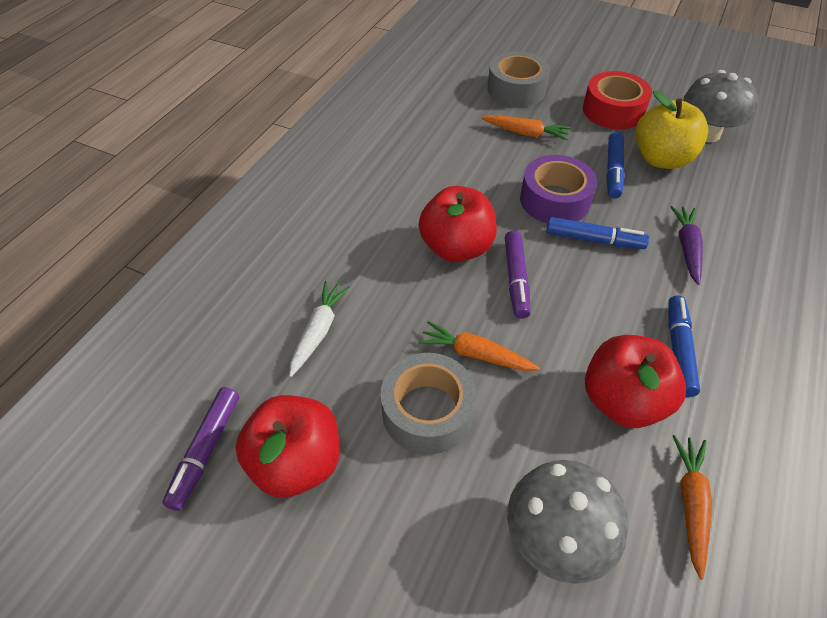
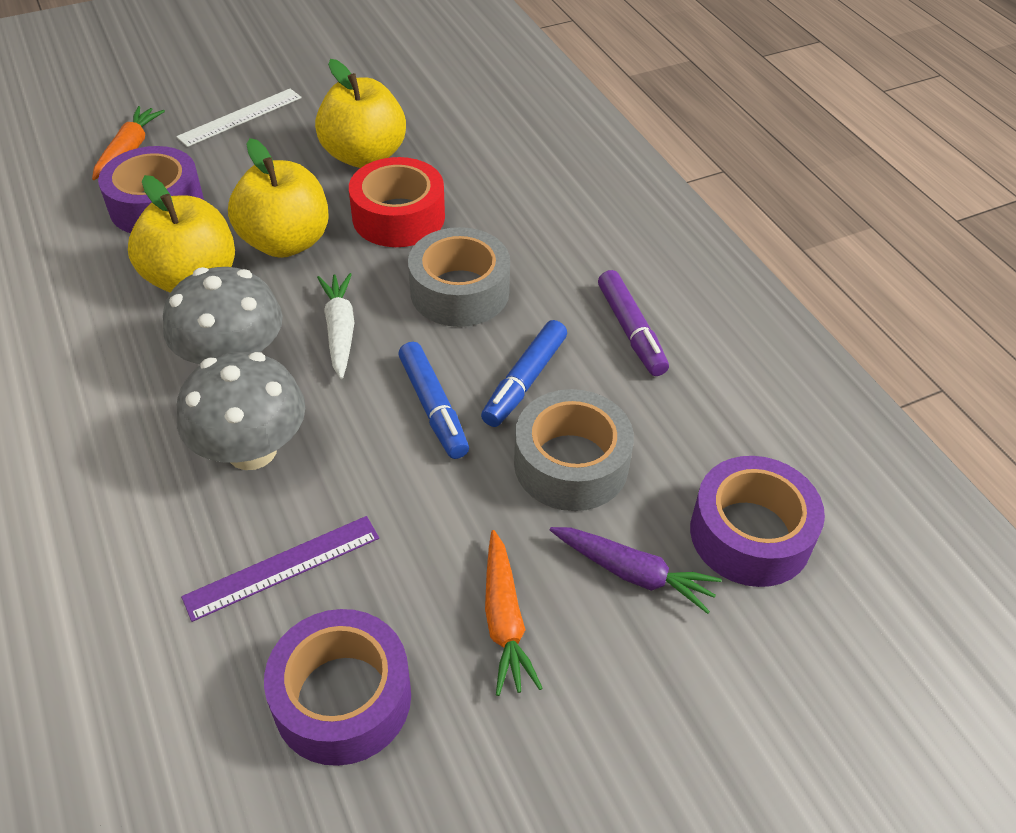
blue marker: 3 -> 2
orange carrot: 3 -> 2
purple marker: 2 -> 1
purple ruler: 0 -> 1
purple tape: 1 -> 3
red apple: 3 -> 0
white ruler: 0 -> 1
yellow apple: 1 -> 3

